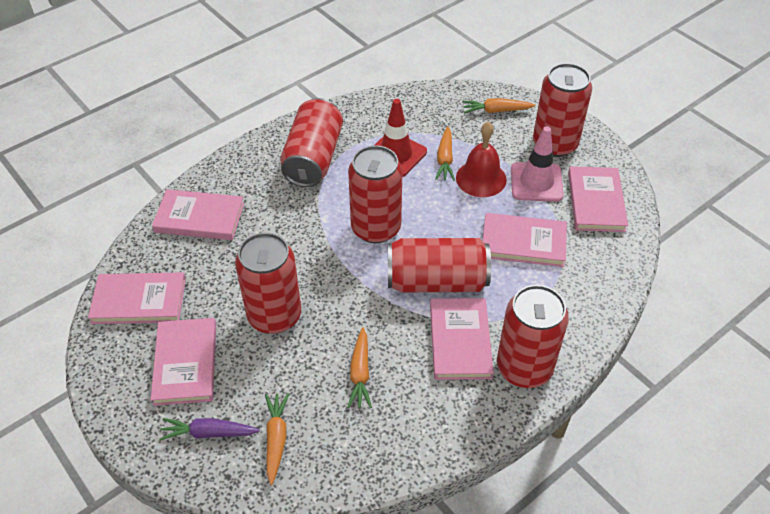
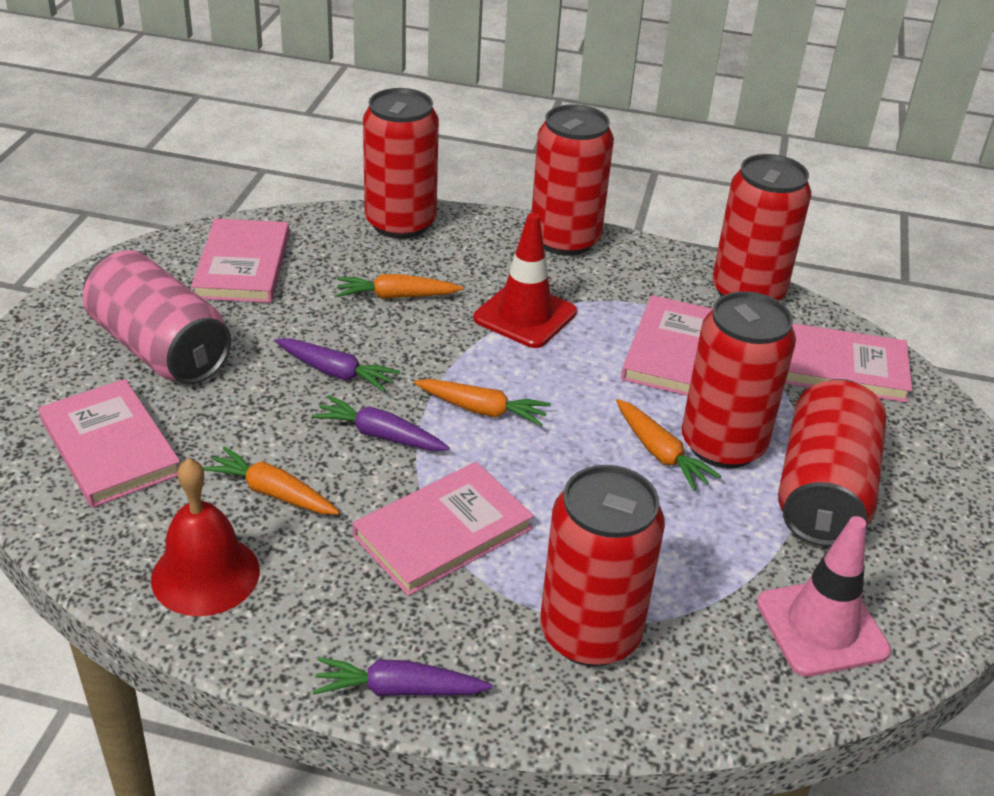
pink book: 6 -> 5
pink can: 0 -> 1
purple carrot: 1 -> 3

